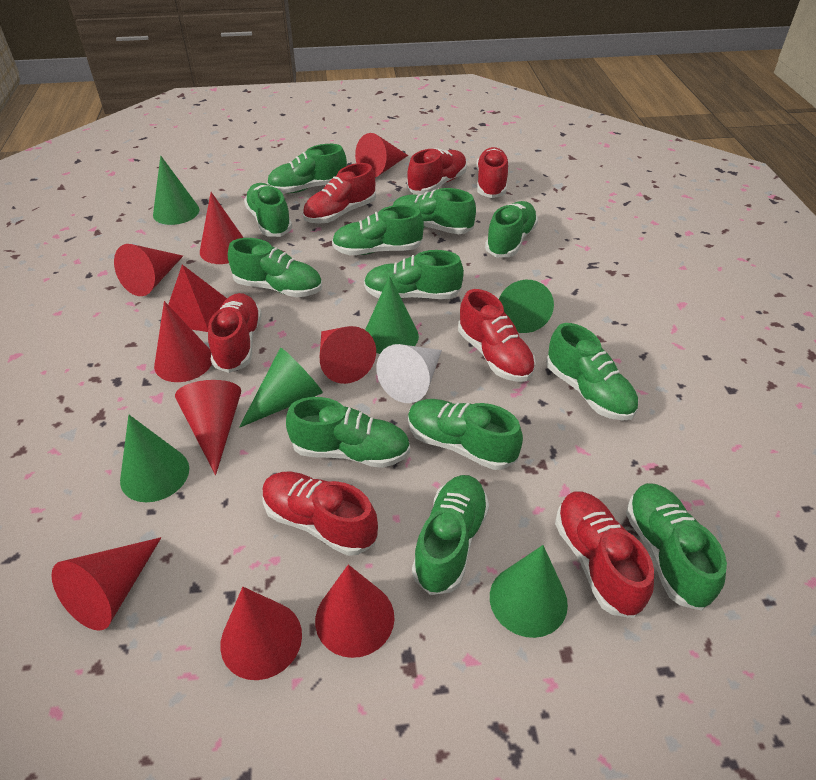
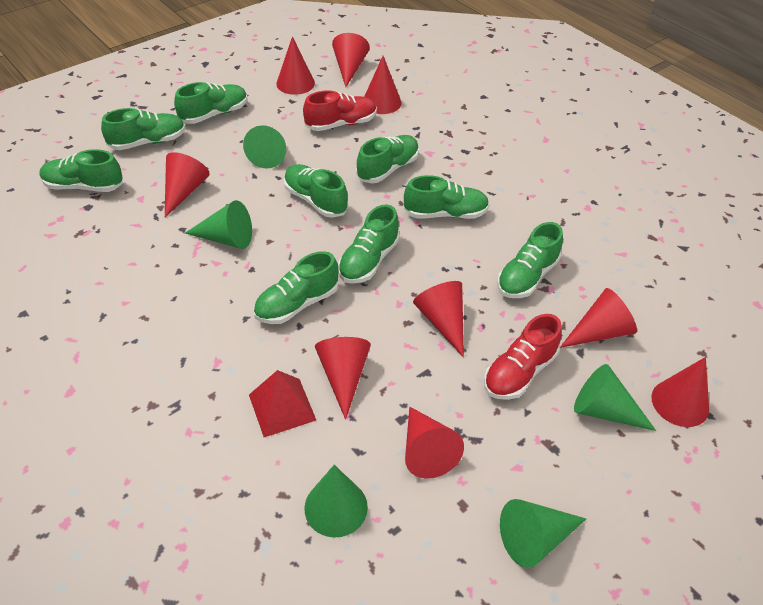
green cone: 6 -> 5
green shoe: 12 -> 9
red shoe: 7 -> 2
white cone: 1 -> 0

